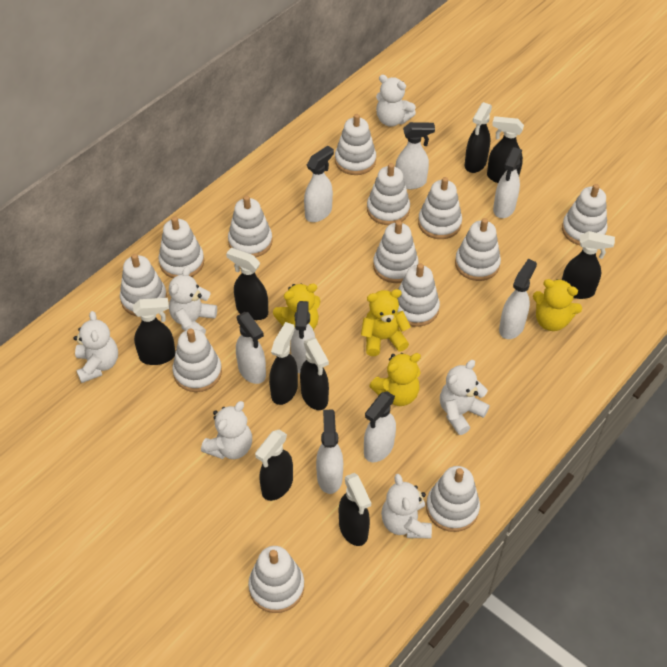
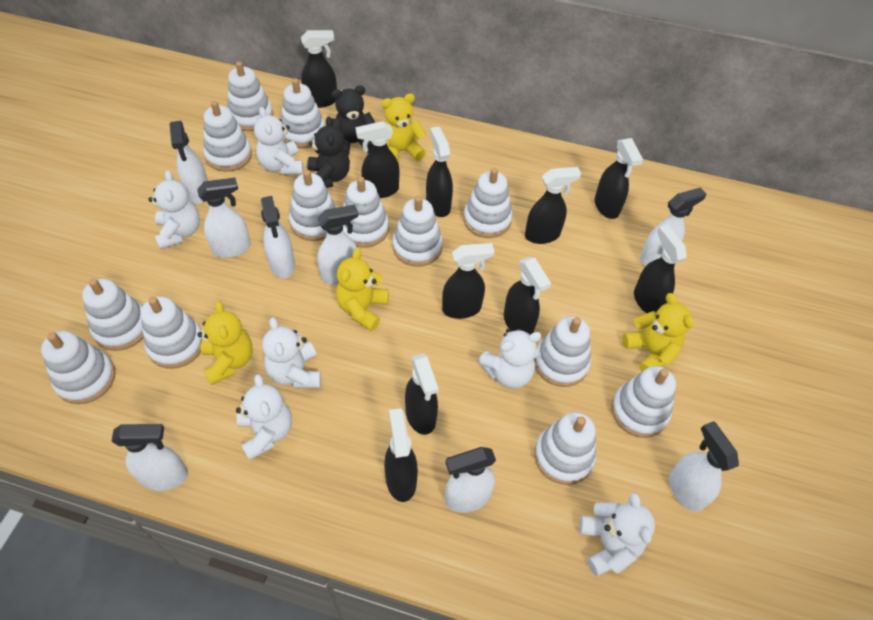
black spray bottle: 9 -> 10
black teddy bear: 0 -> 2

